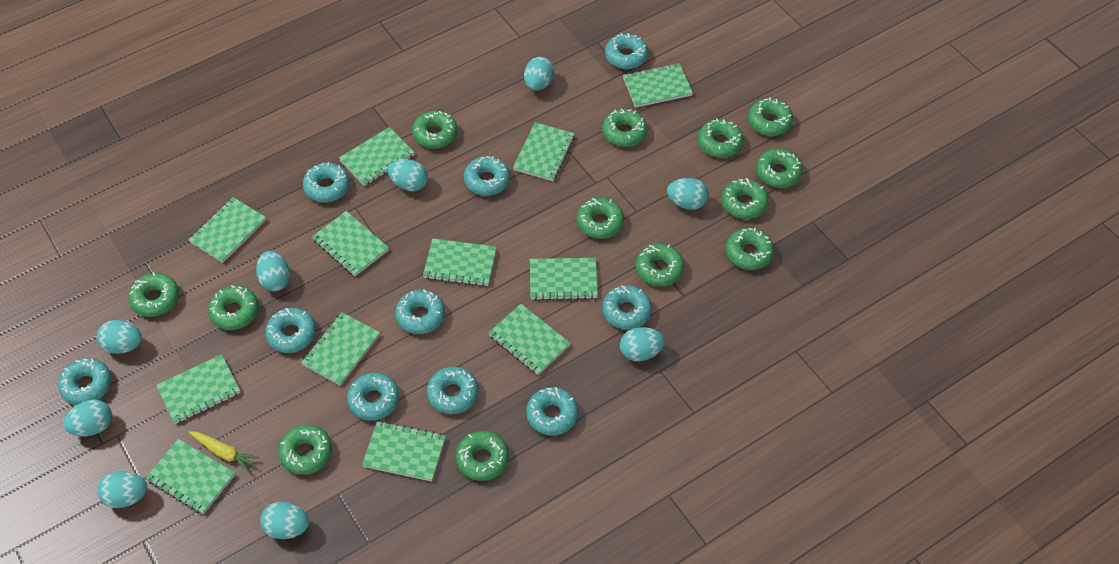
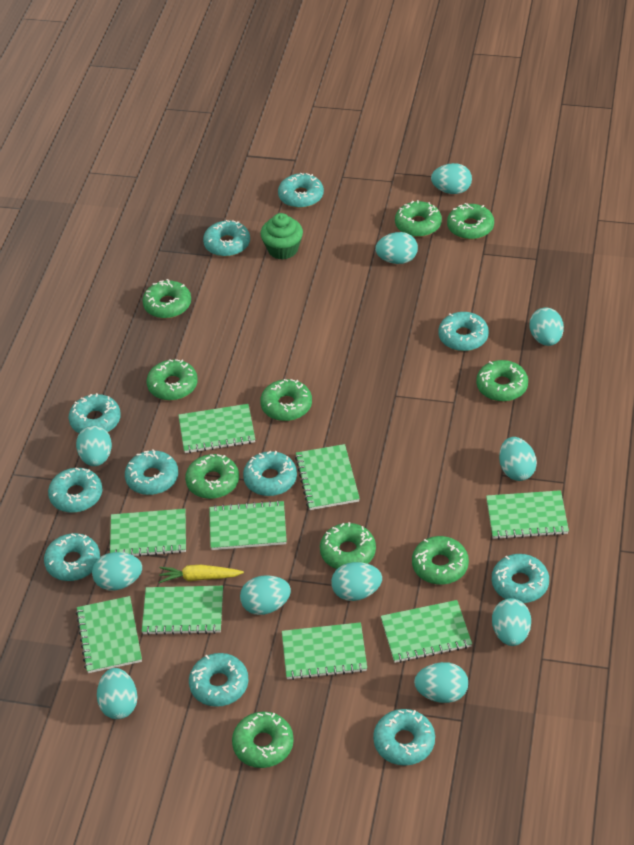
green cupcake: 0 -> 1
green donut: 13 -> 10
green notebook: 12 -> 9
turquoise donut: 10 -> 11
turquoise egg: 9 -> 11

